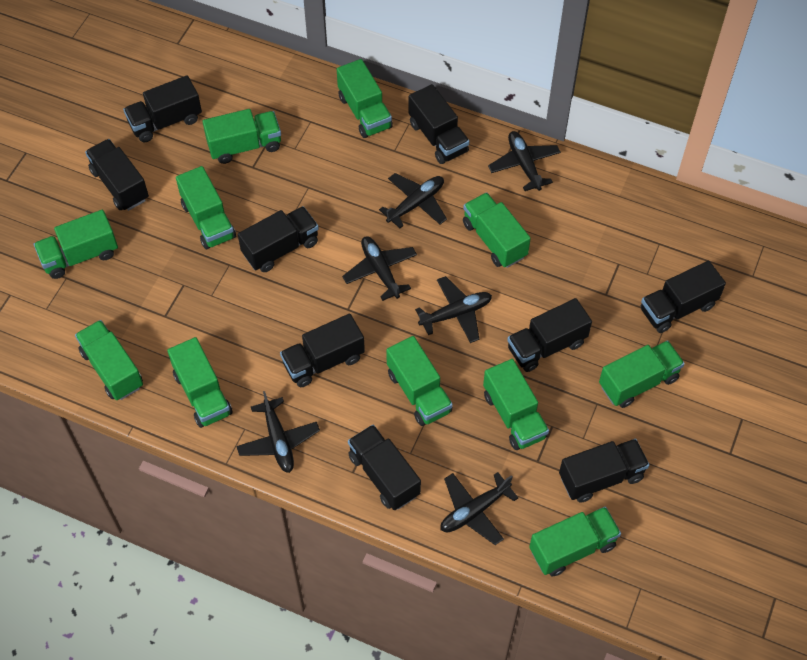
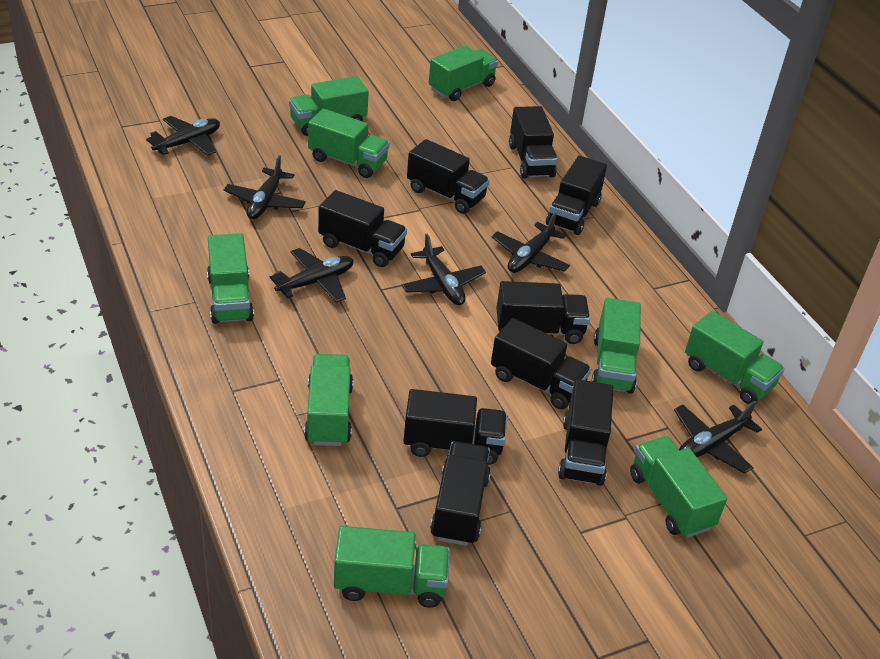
green truck: 11 -> 9

